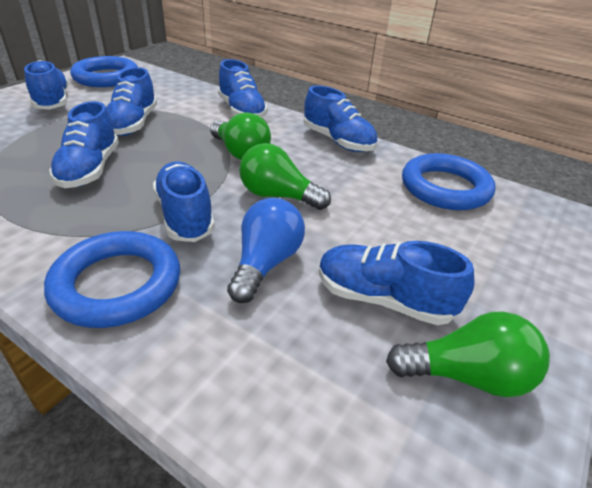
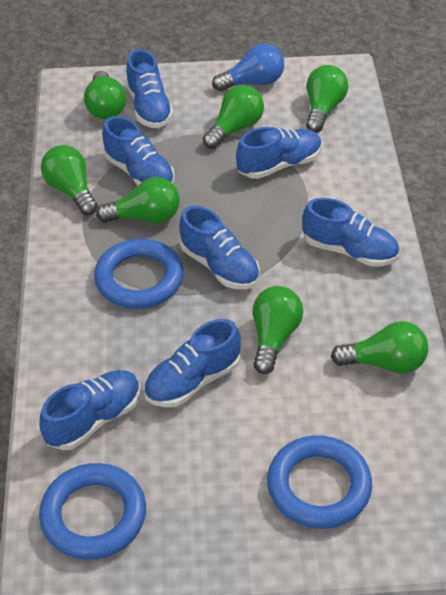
green light bulb: 3 -> 7

